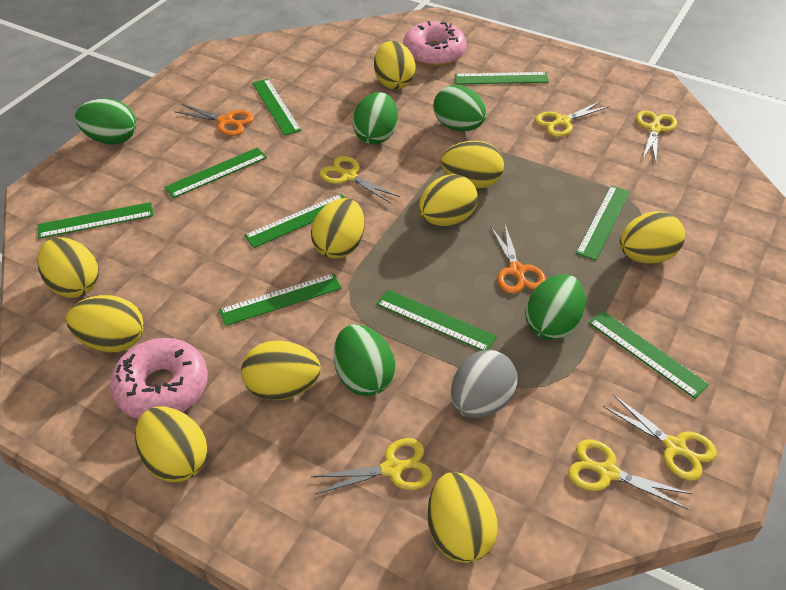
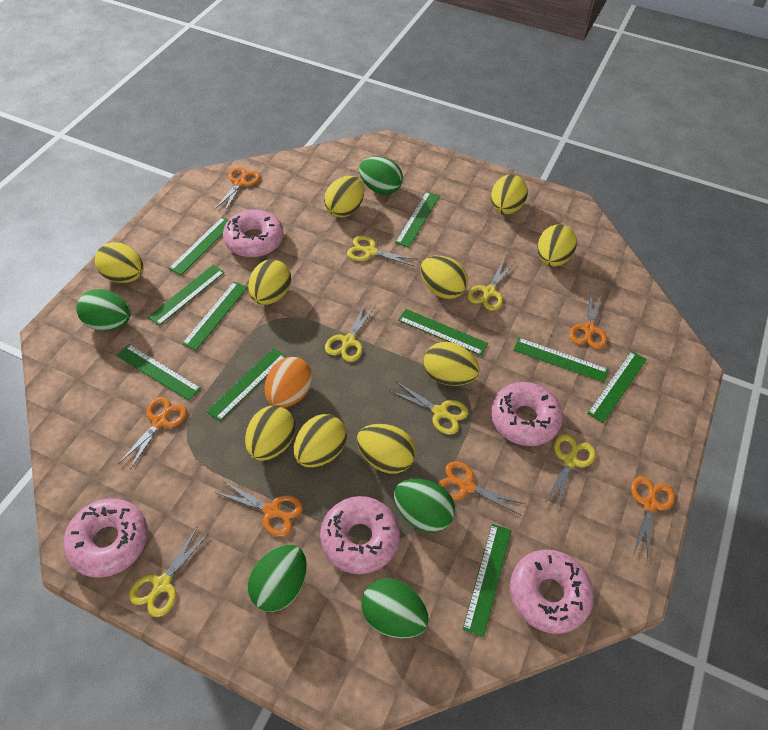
green ruler: 9 -> 10
grey egg: 1 -> 0
orange egg: 0 -> 1
orange scissors: 2 -> 6
pink donut: 2 -> 5

